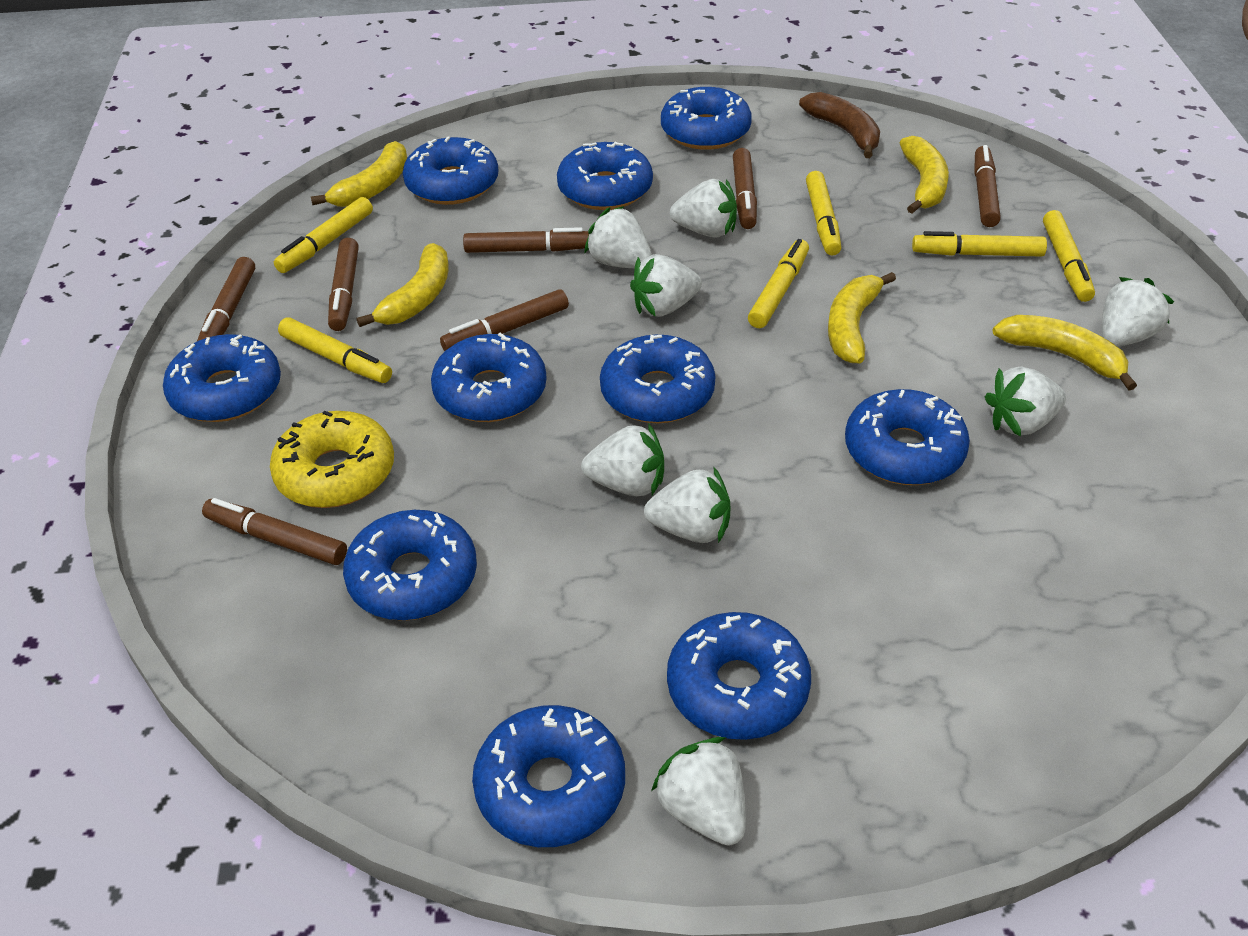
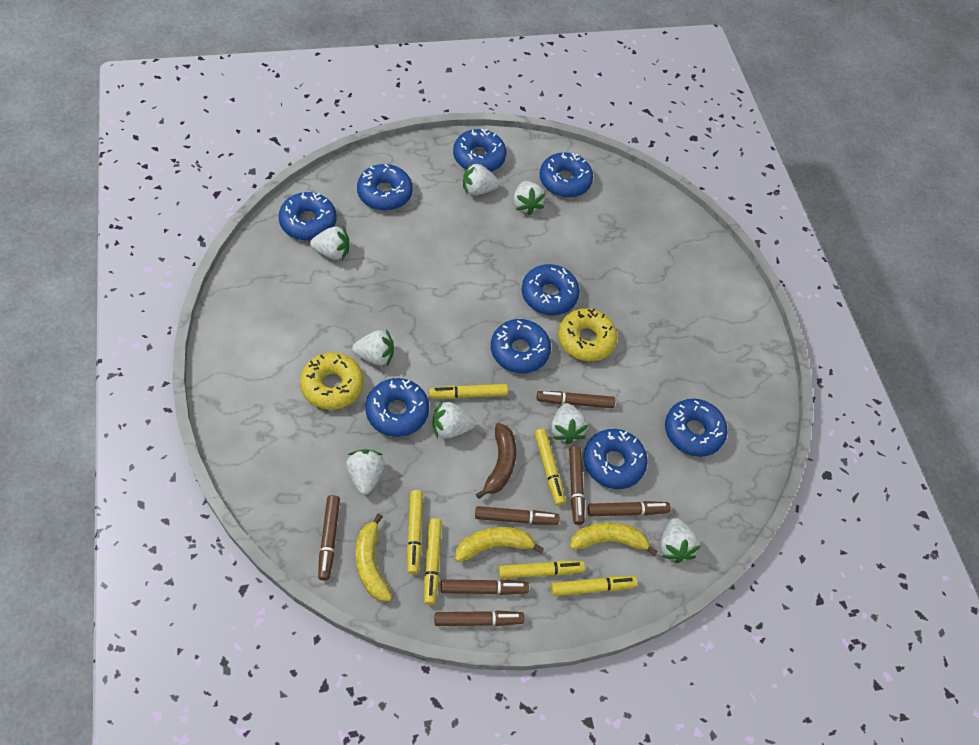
blue donut: 10 -> 9
yellow banana: 5 -> 3
yellow donut: 1 -> 2

